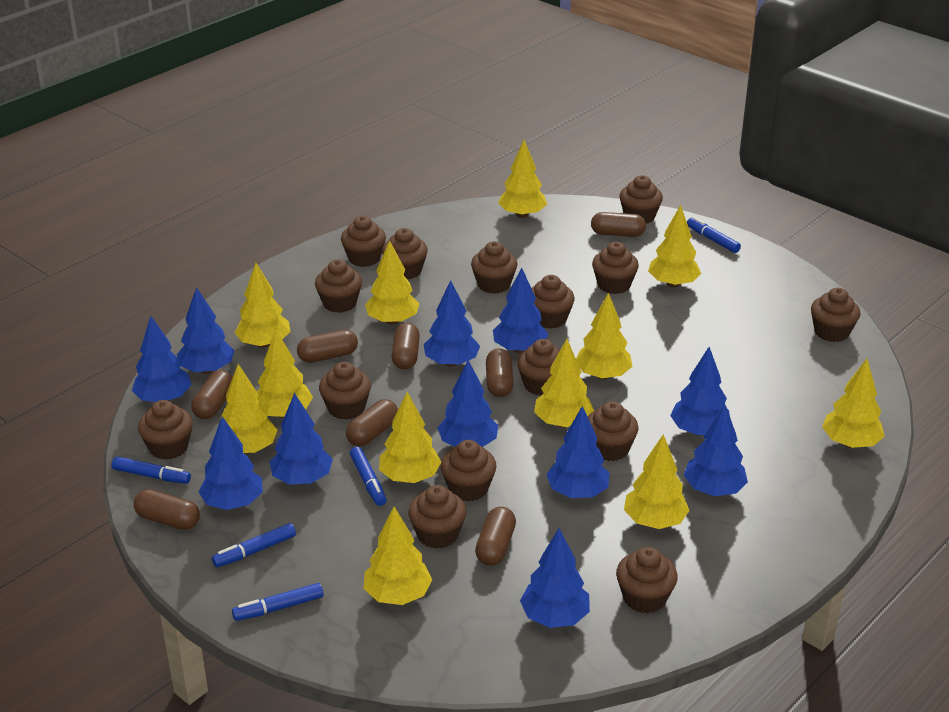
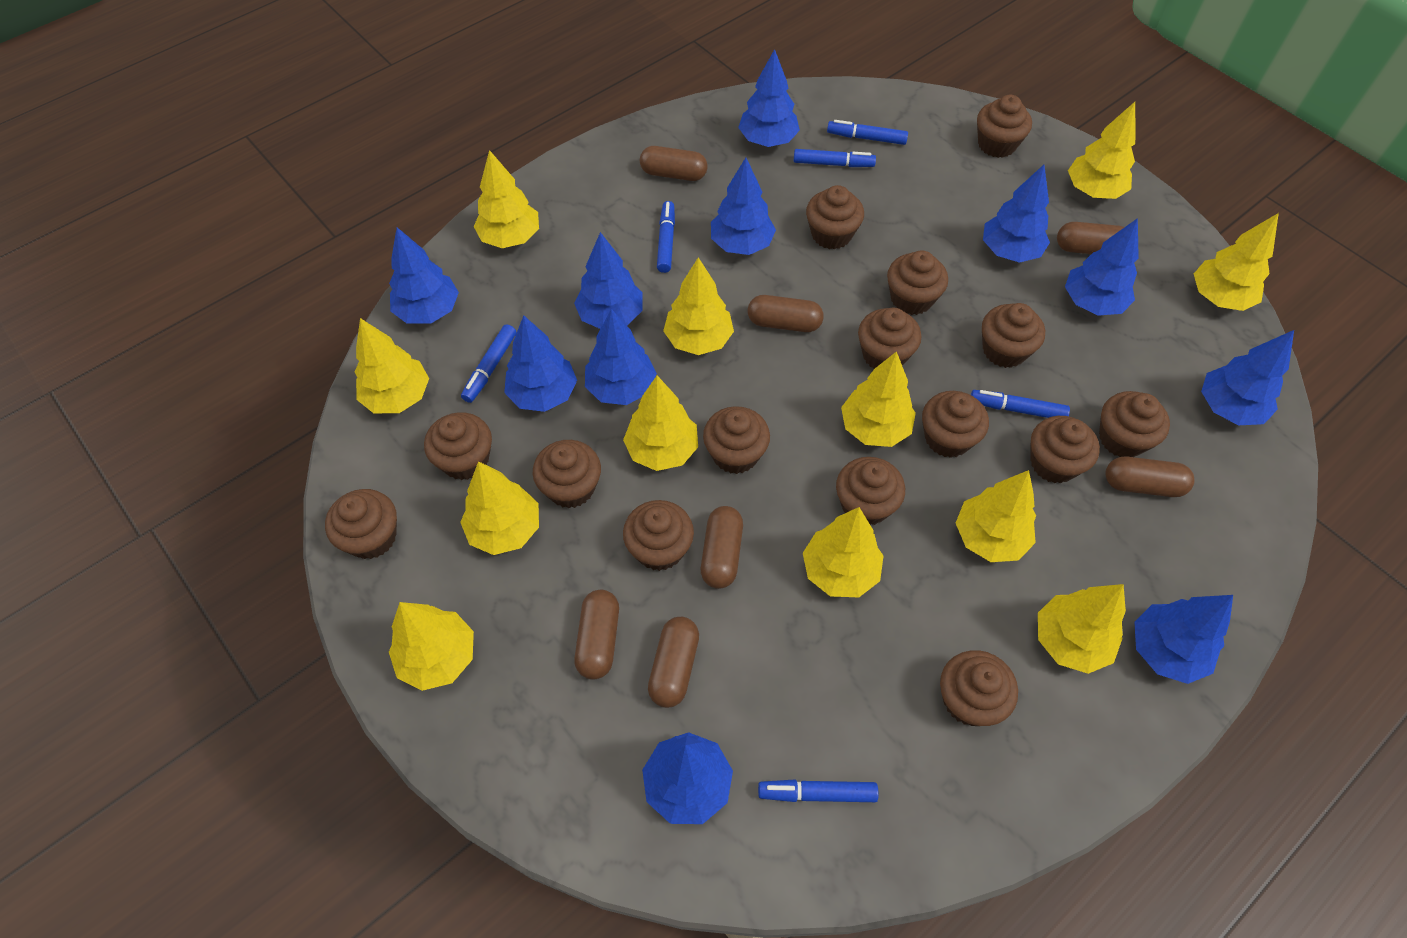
blue marker: 5 -> 6
brown capsule: 8 -> 7

